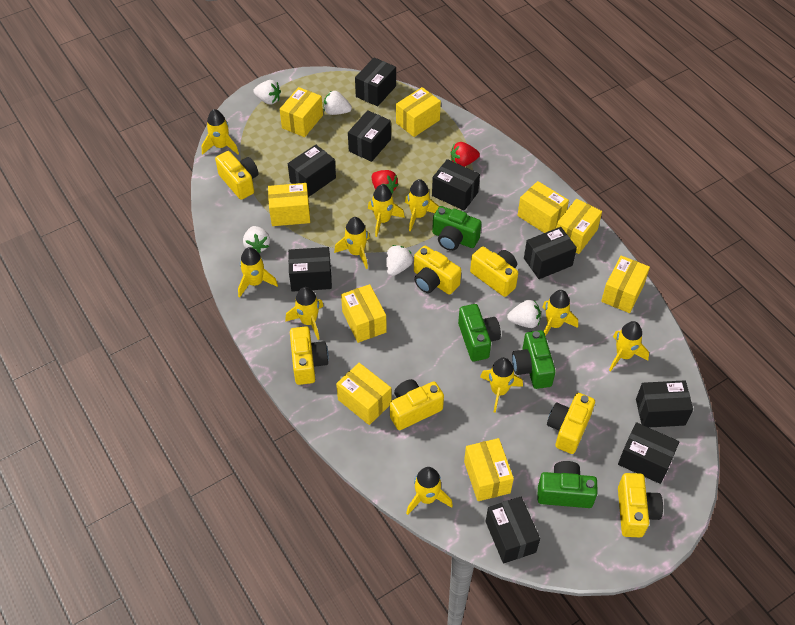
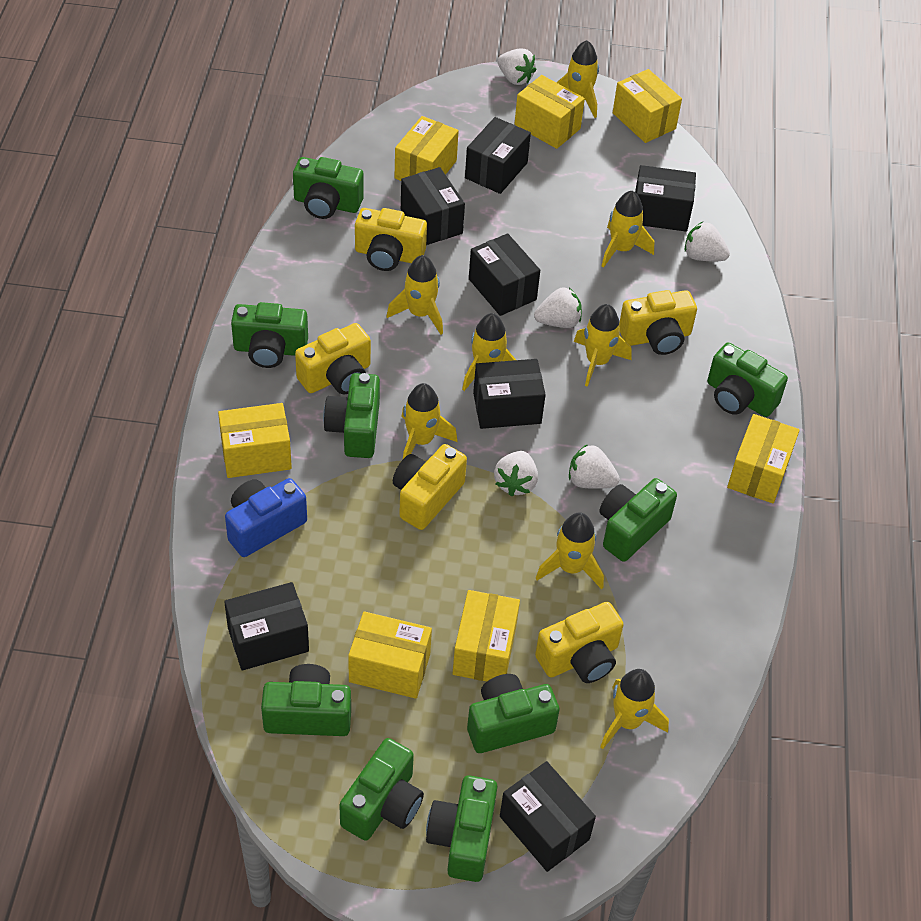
black box: 9 -> 7
blue camera: 0 -> 1
green camera: 4 -> 9
red strawberry: 2 -> 0
yellow box: 9 -> 7
yellow camera: 7 -> 5
yellow rocket: 10 -> 8

